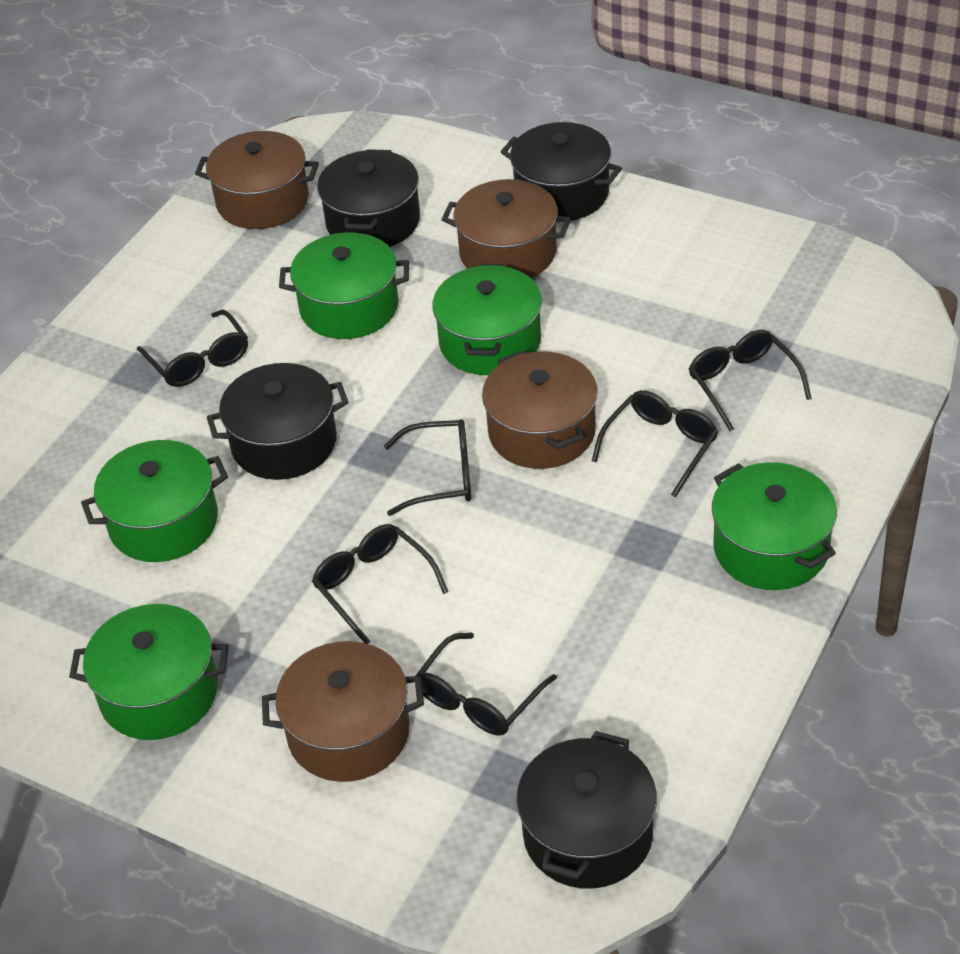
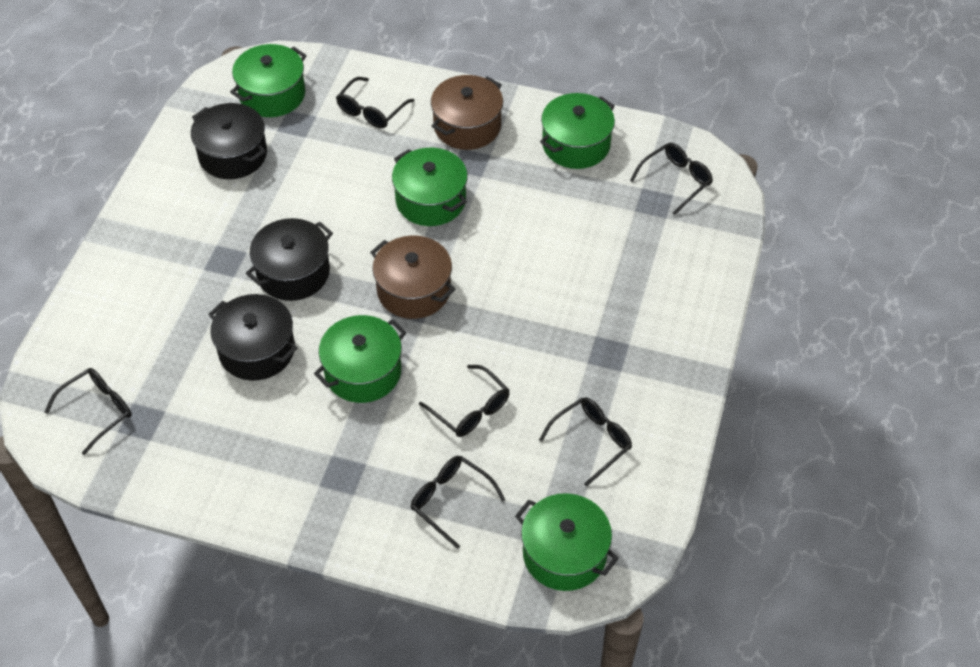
black pot: 4 -> 3
brown pot: 4 -> 2

